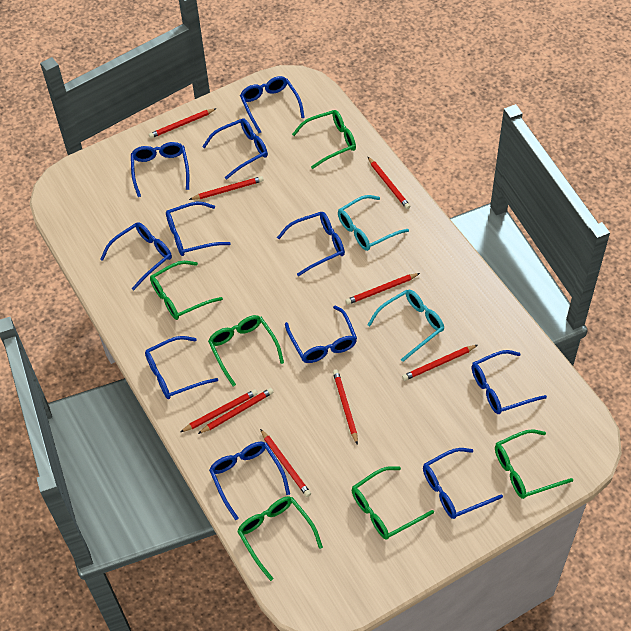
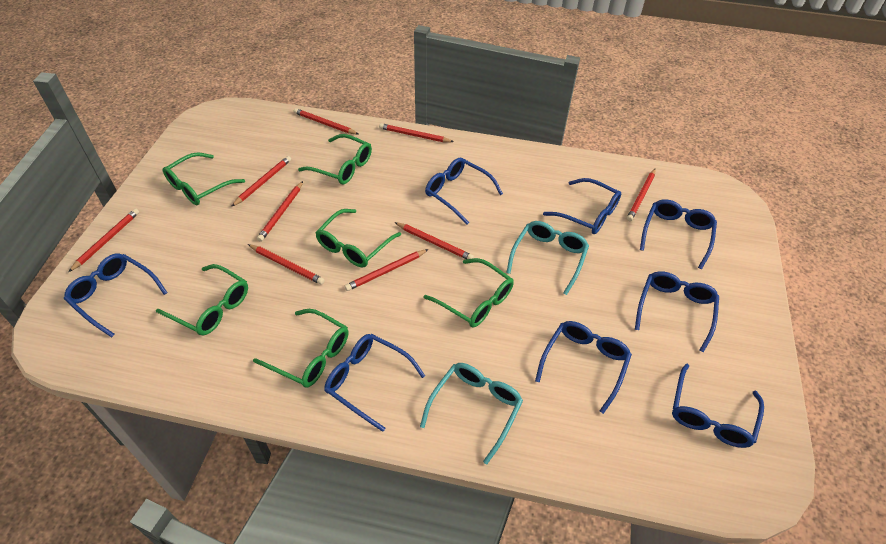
blue glasses: 11 -> 8

